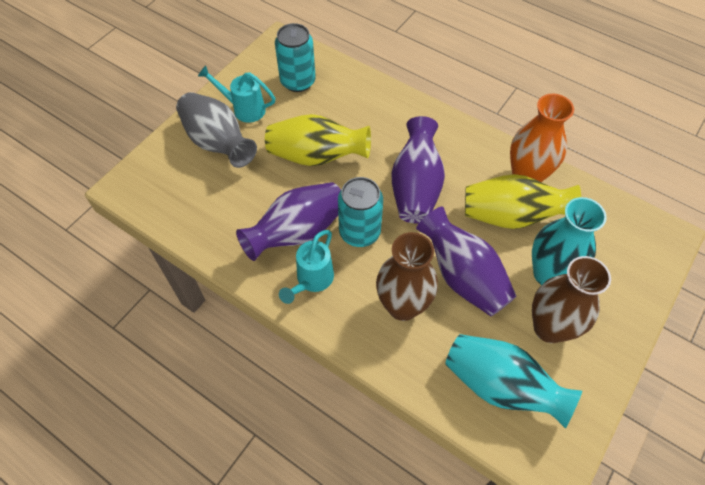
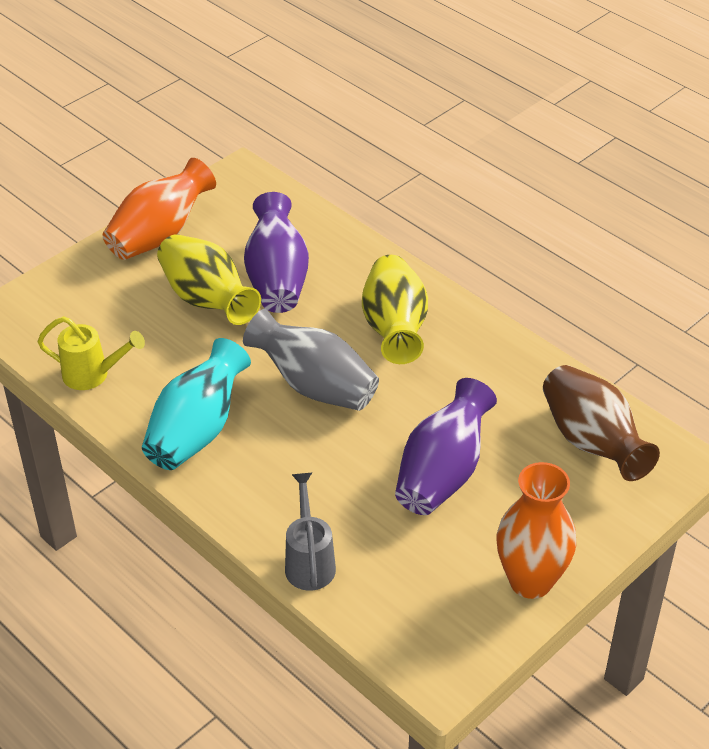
brown vase: 2 -> 1
grey watering can: 0 -> 1
orange vase: 1 -> 2
purple vase: 3 -> 2
turquoise can: 2 -> 0
turquoise vase: 2 -> 1
turquoise watering can: 2 -> 0
yellow watering can: 0 -> 1

